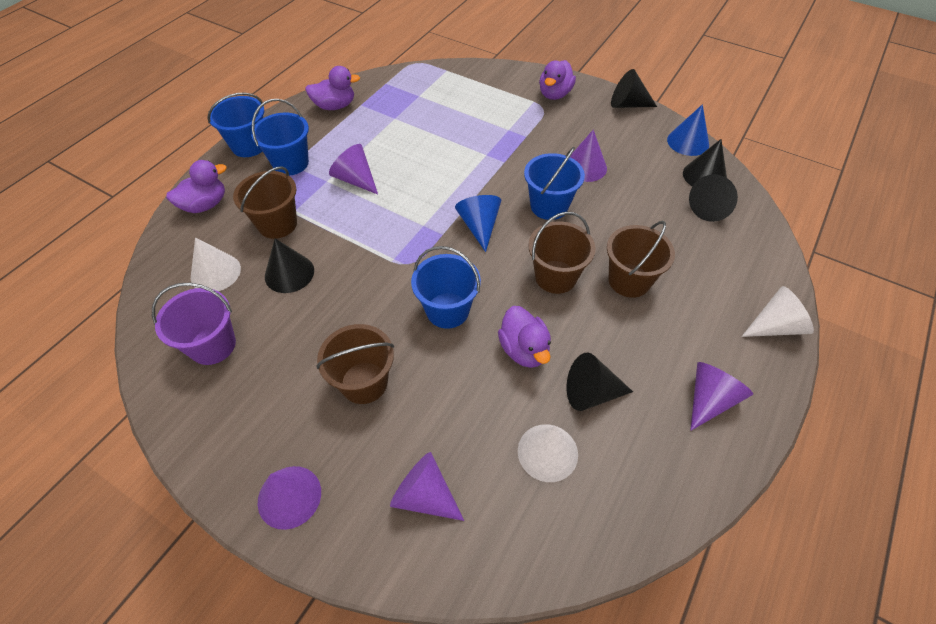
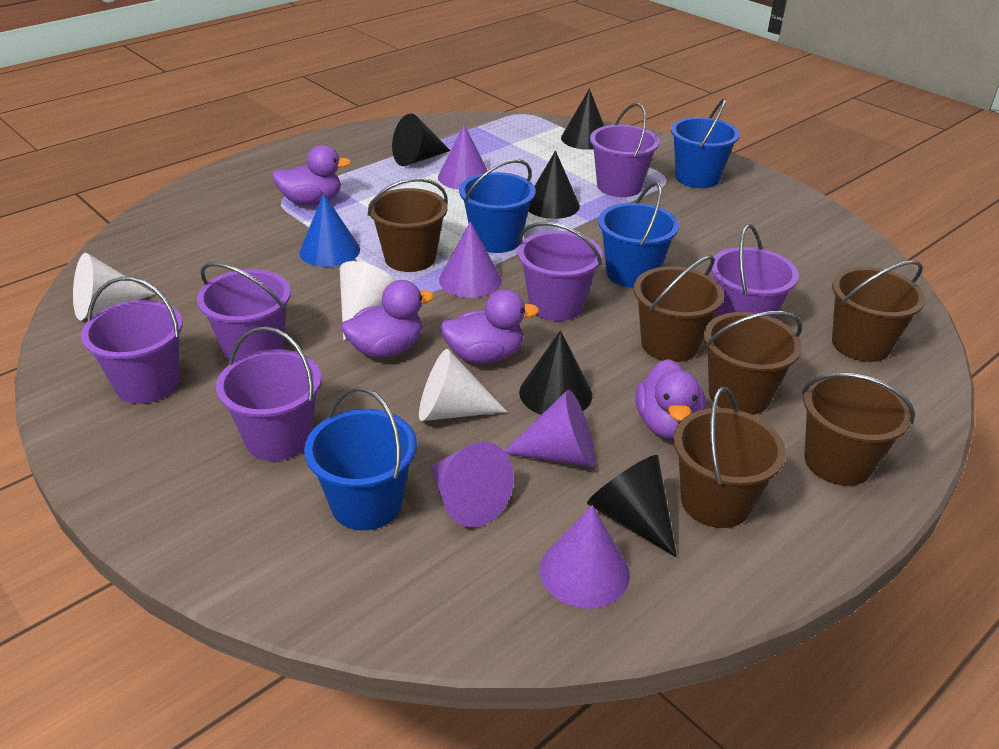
blue cone: 2 -> 1
brown bucket: 4 -> 6
purple bucket: 1 -> 6

